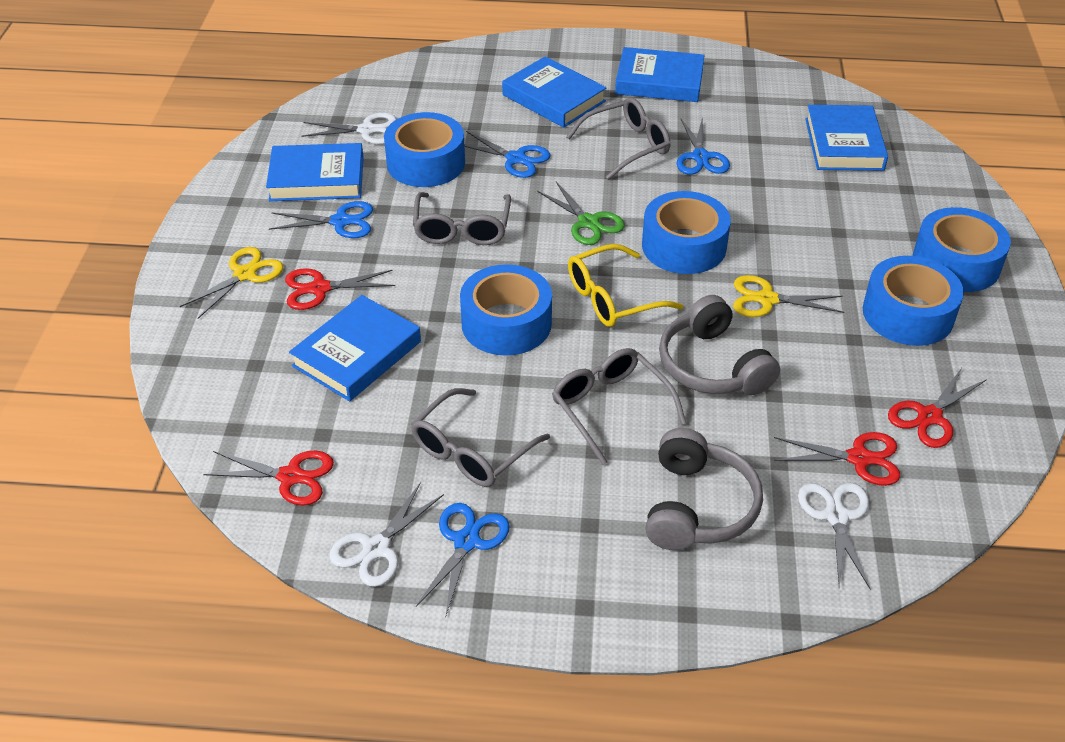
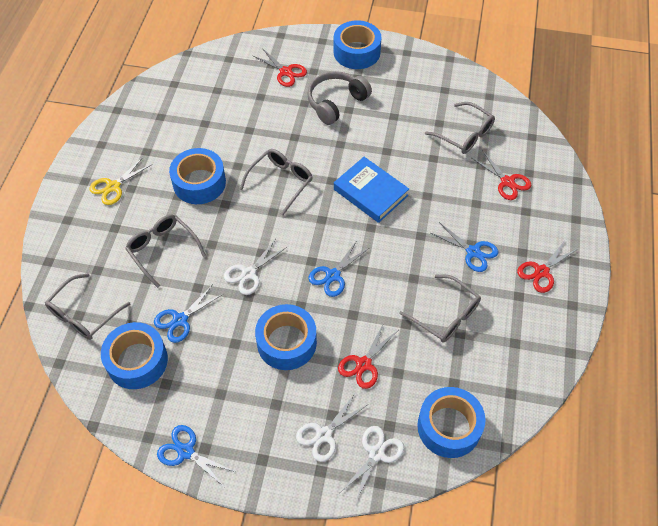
blue book: 5 -> 1
green scissors: 1 -> 0
grey glasses: 4 -> 5
grey headphones: 2 -> 1
yellow glasses: 1 -> 0
yellow scissors: 2 -> 1

